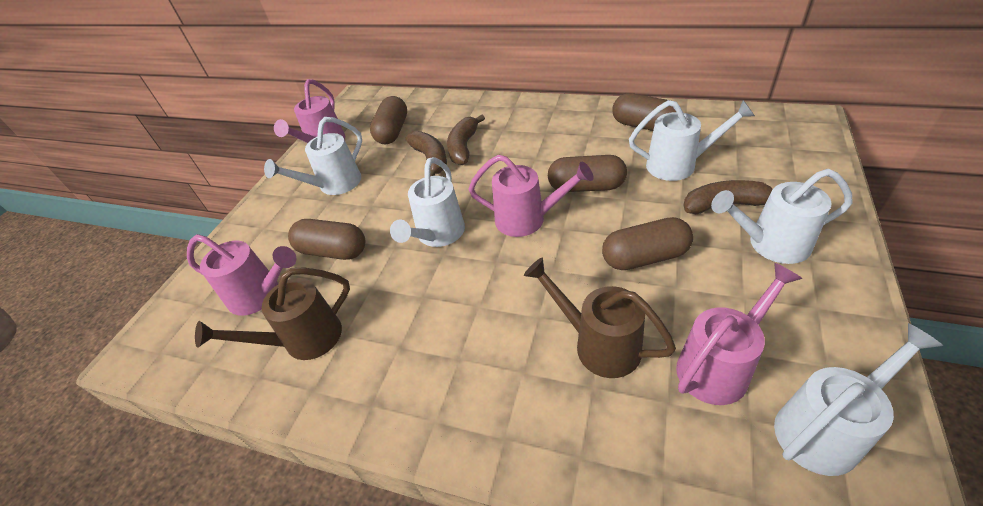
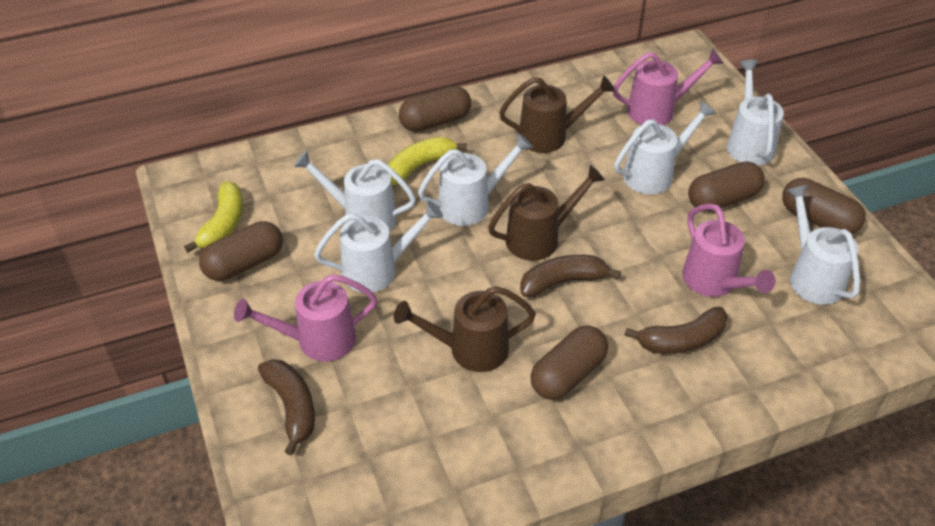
brown watering can: 2 -> 3
pink watering can: 4 -> 3
white watering can: 5 -> 6
yellow banana: 0 -> 2

